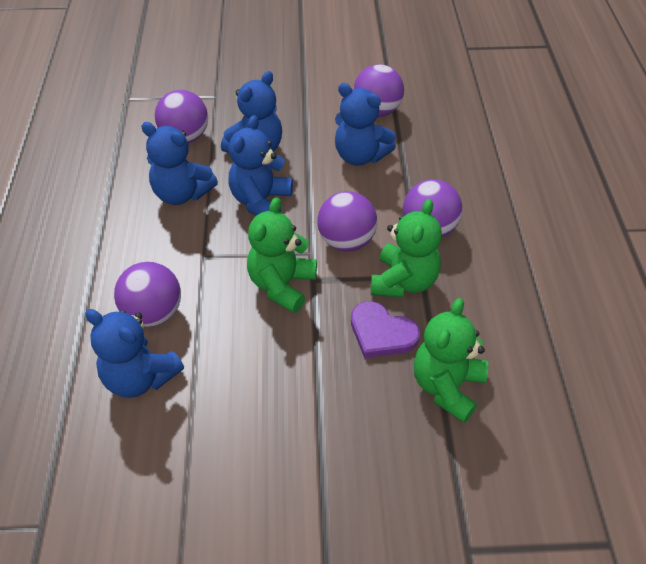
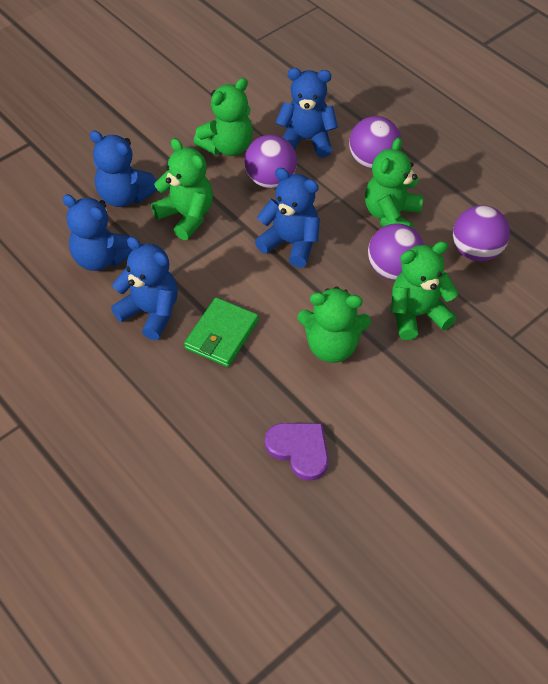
green teddy bear: 3 -> 5
green wallet: 0 -> 1
purple ball: 5 -> 4

